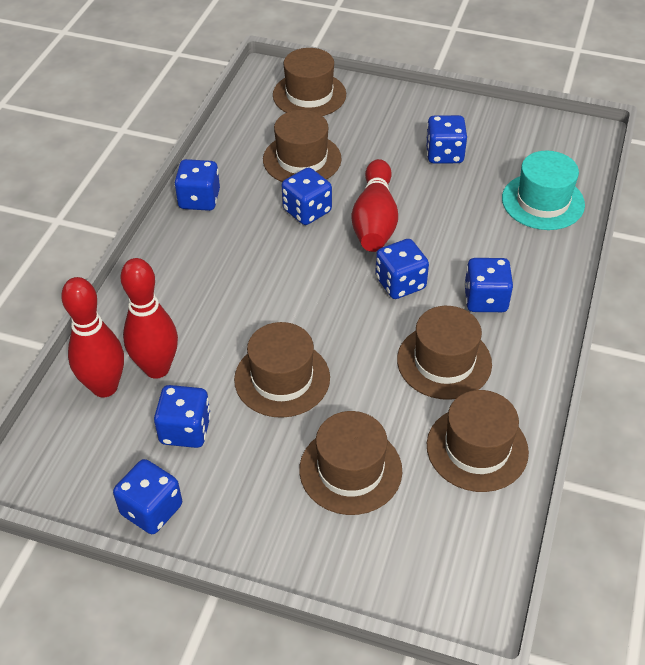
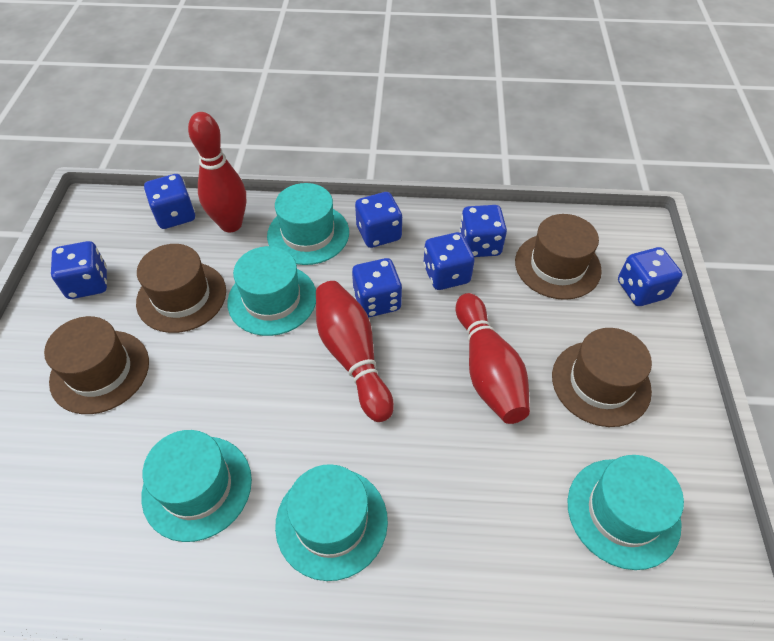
brown hat: 6 -> 4
turquoise hat: 1 -> 5

